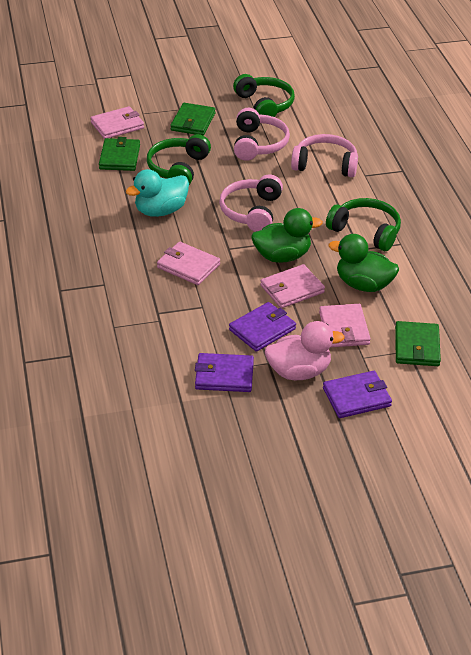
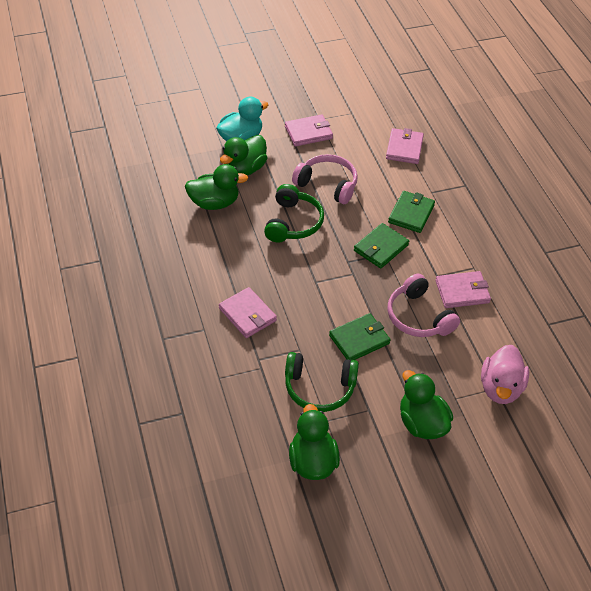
green duck: 2 -> 4
green headphones: 3 -> 2
pink headphones: 3 -> 2
purple wallet: 3 -> 0

